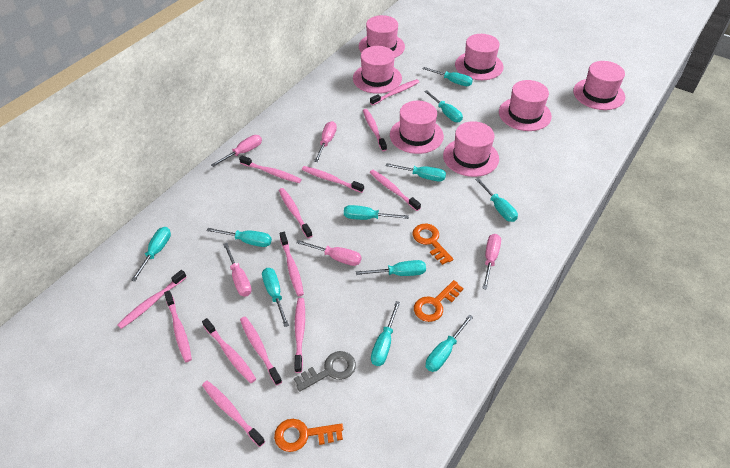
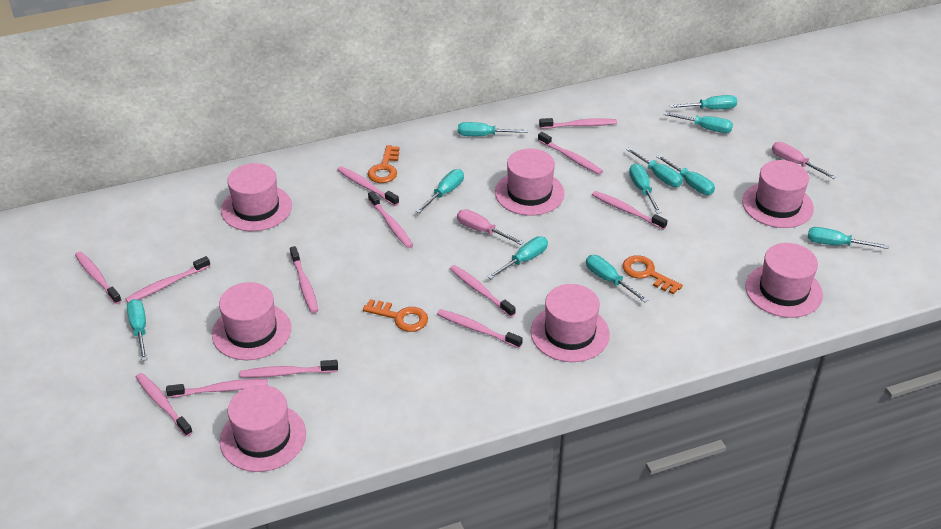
grey key: 1 -> 0
pink screwdriver: 5 -> 2

